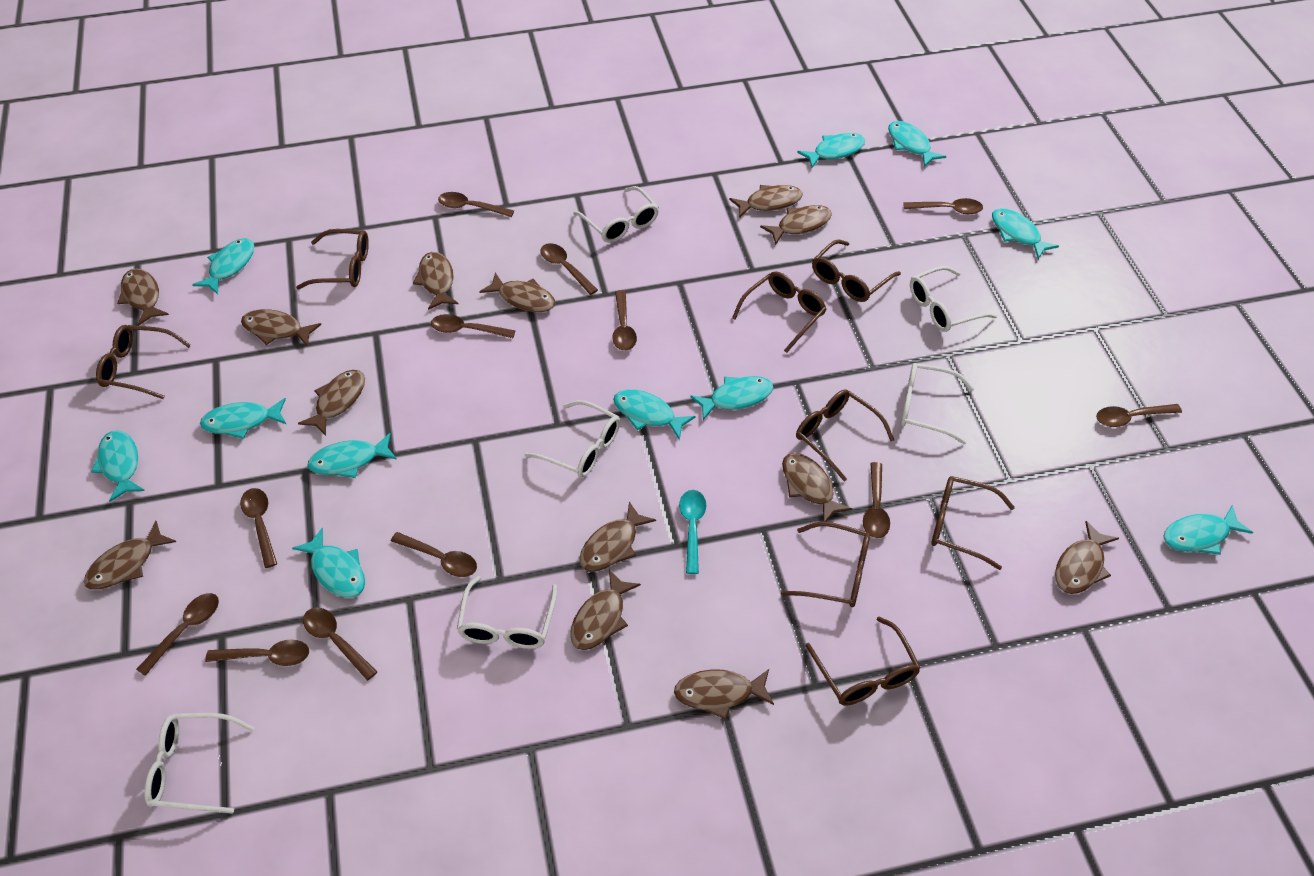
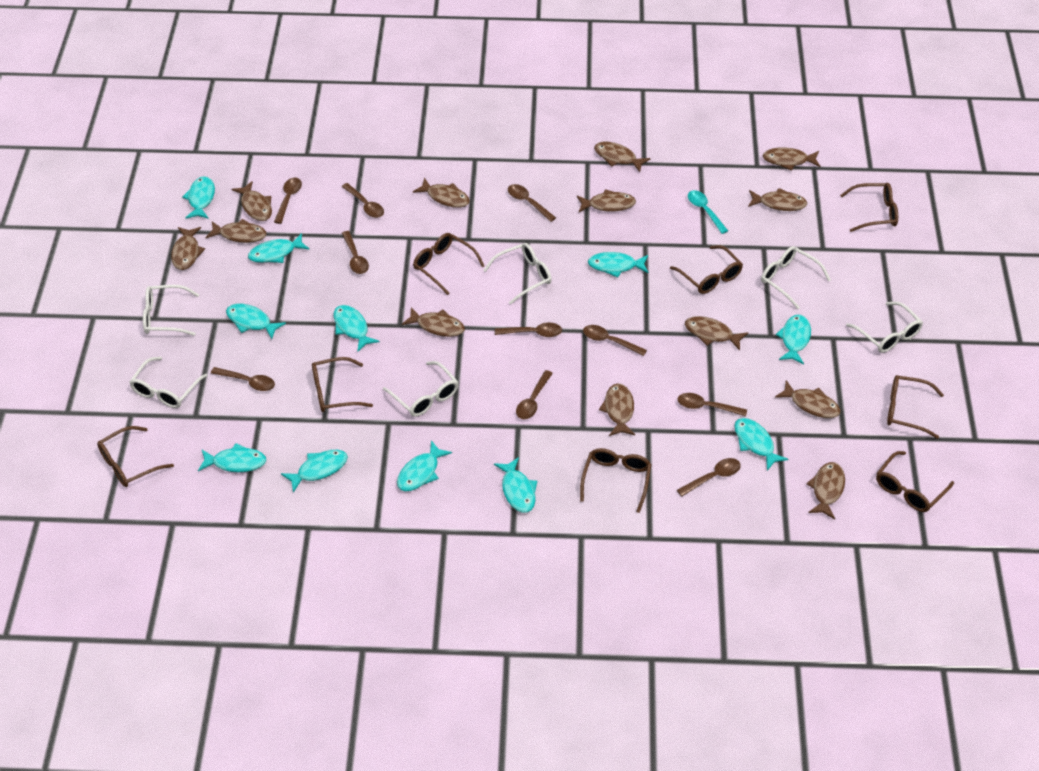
brown spoon: 12 -> 10

